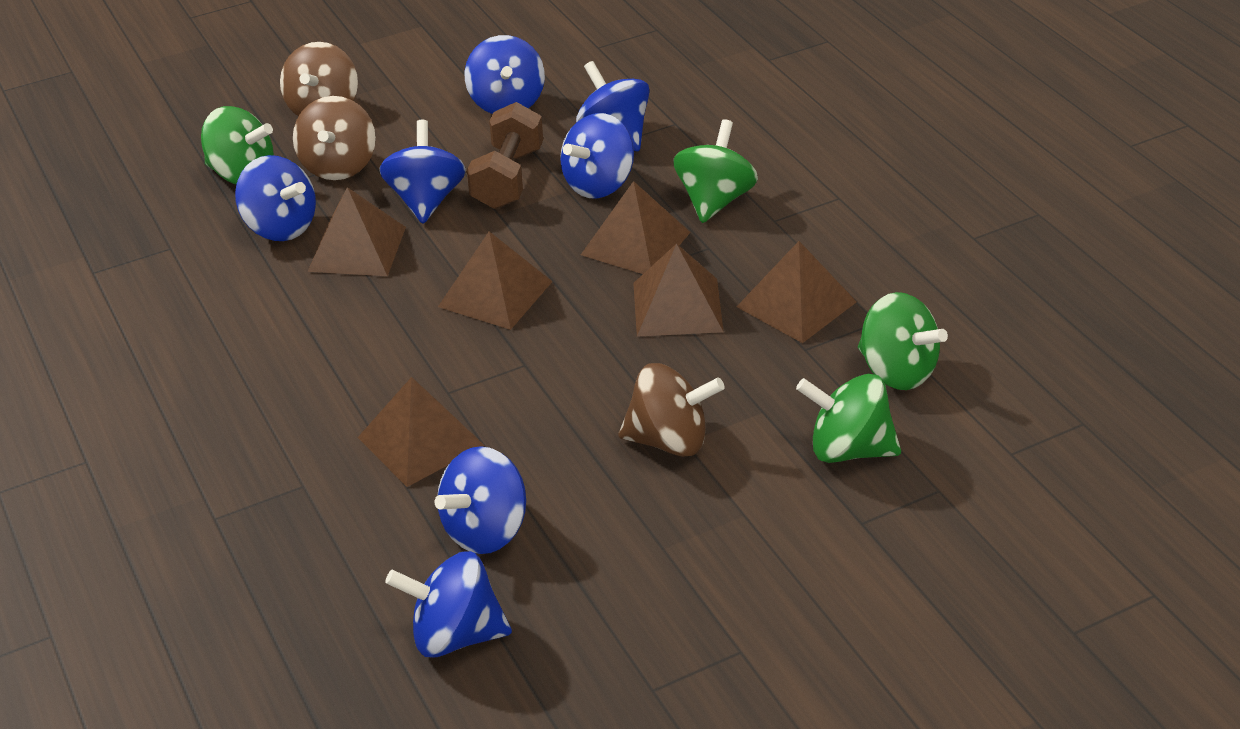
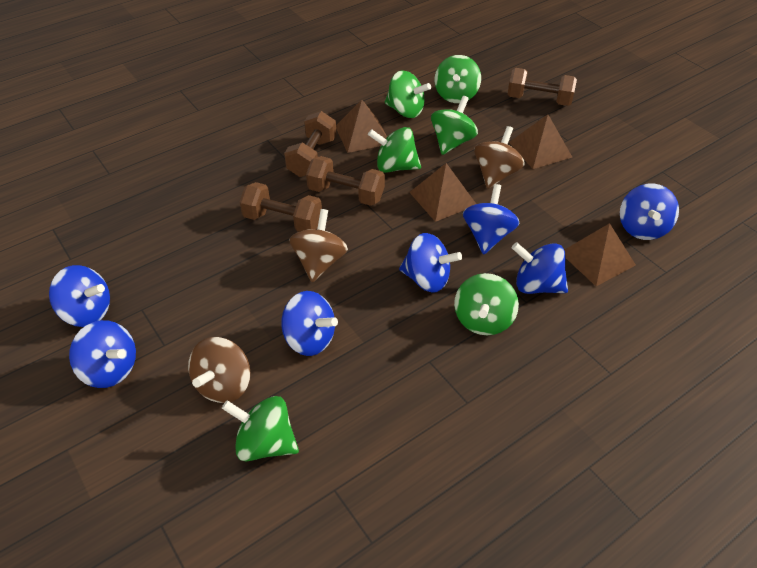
brown dumbbell: 1 -> 4
brown pyramid: 6 -> 4
green spinning top: 4 -> 6

